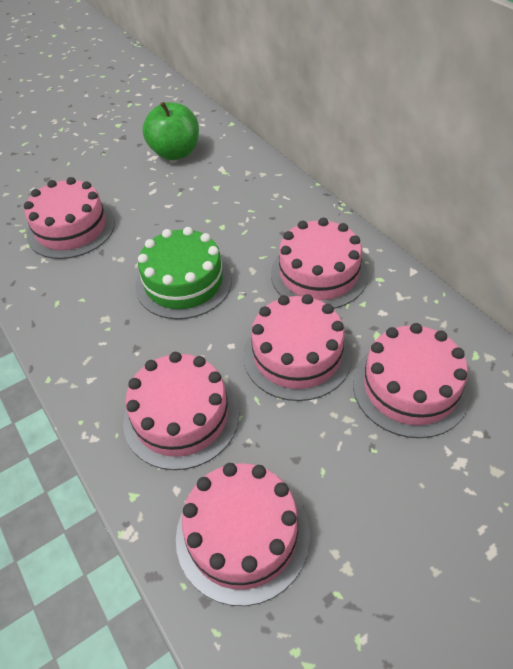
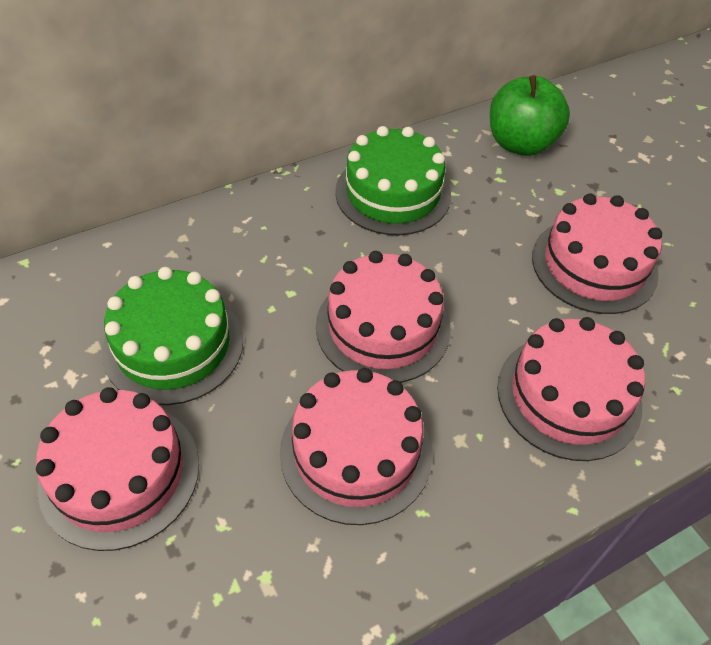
green cake: 1 -> 2
pink cake: 6 -> 5

